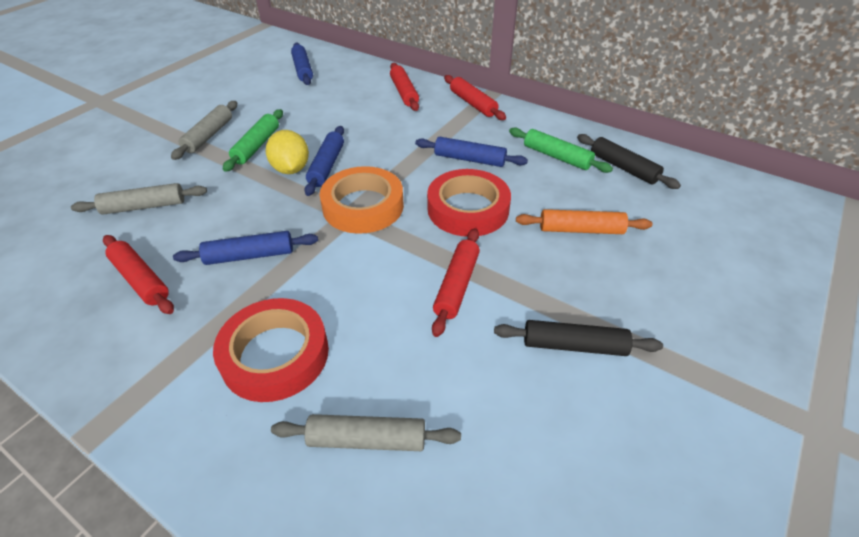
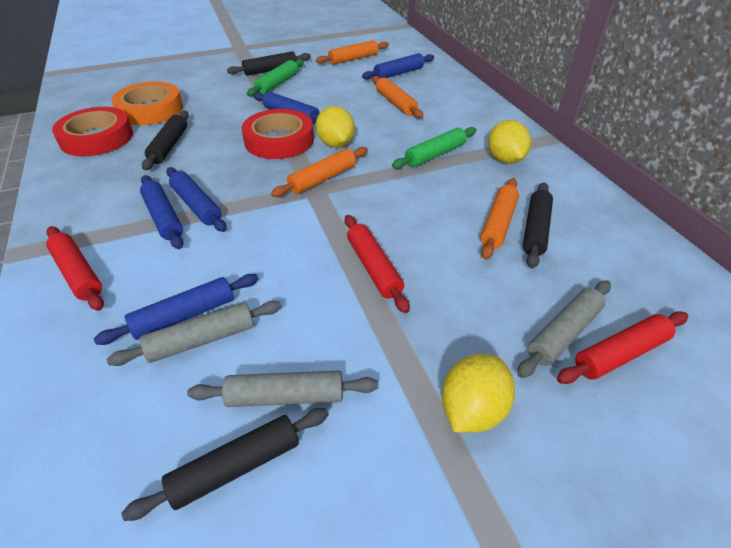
black rolling pin: 2 -> 4
blue rolling pin: 4 -> 5
orange rolling pin: 1 -> 4
red rolling pin: 4 -> 3
yellow lemon: 1 -> 3

